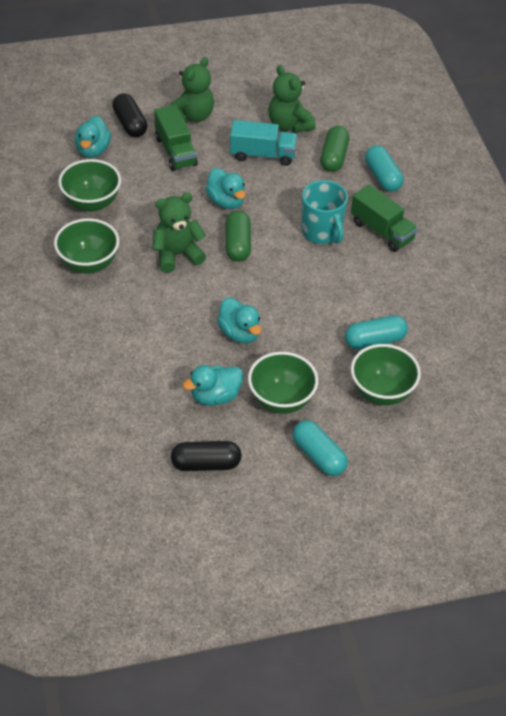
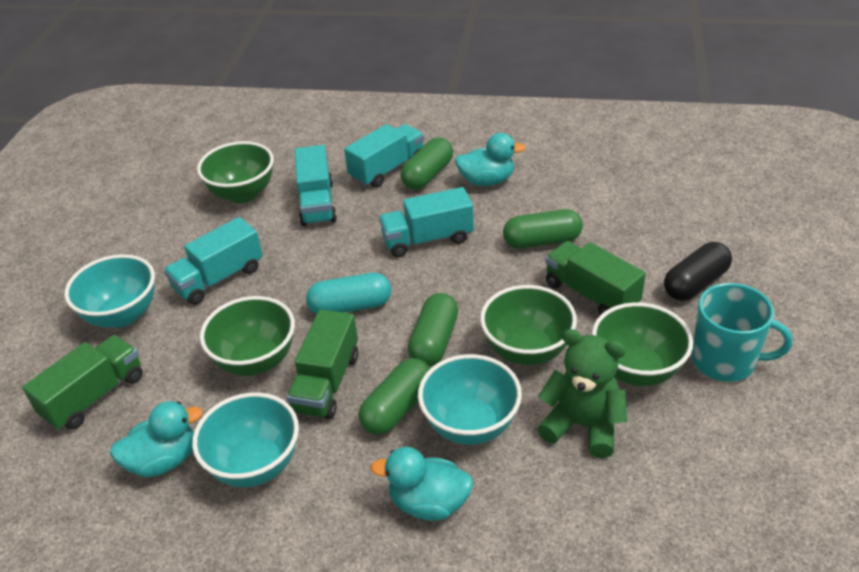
black capsule: 2 -> 1
green capsule: 2 -> 4
green teddy bear: 3 -> 1
green truck: 2 -> 3
turquoise bowl: 0 -> 3
turquoise capsule: 3 -> 1
turquoise duck: 4 -> 3
turquoise truck: 1 -> 4

